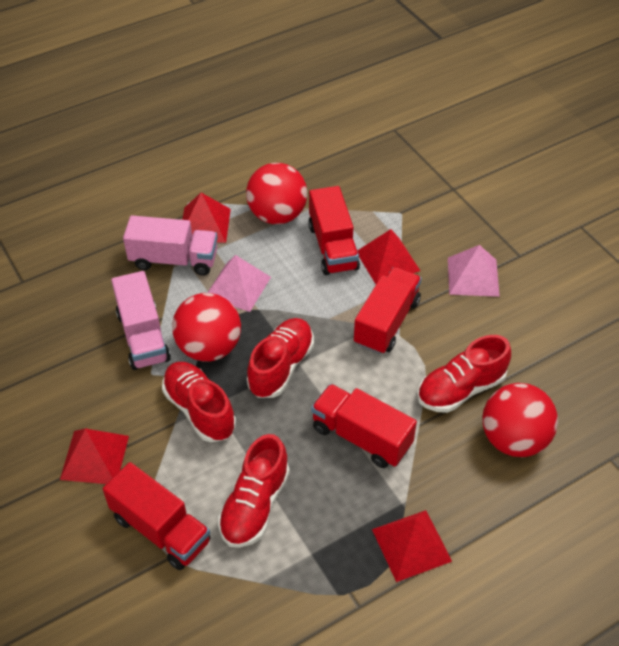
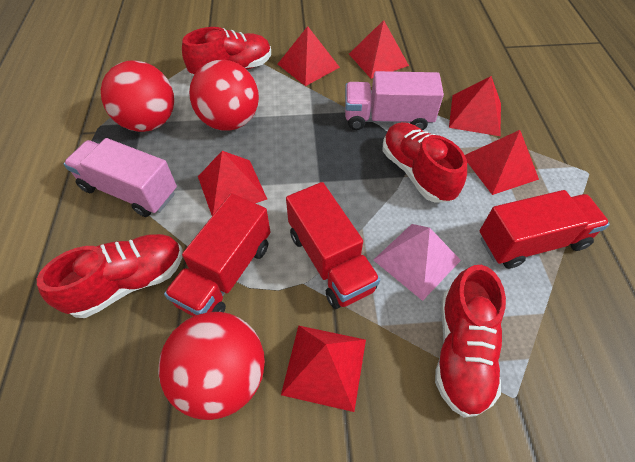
pink pyramid: 2 -> 1
red pyramid: 4 -> 6
red truck: 4 -> 3

